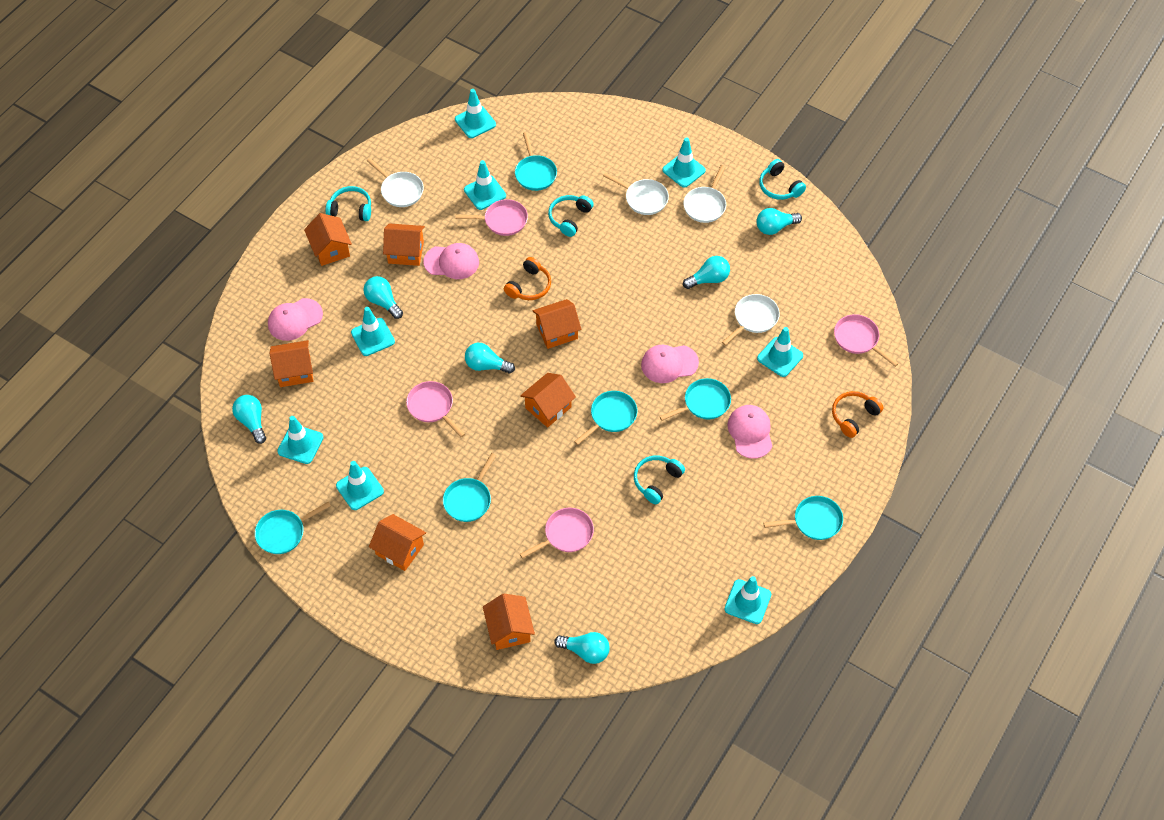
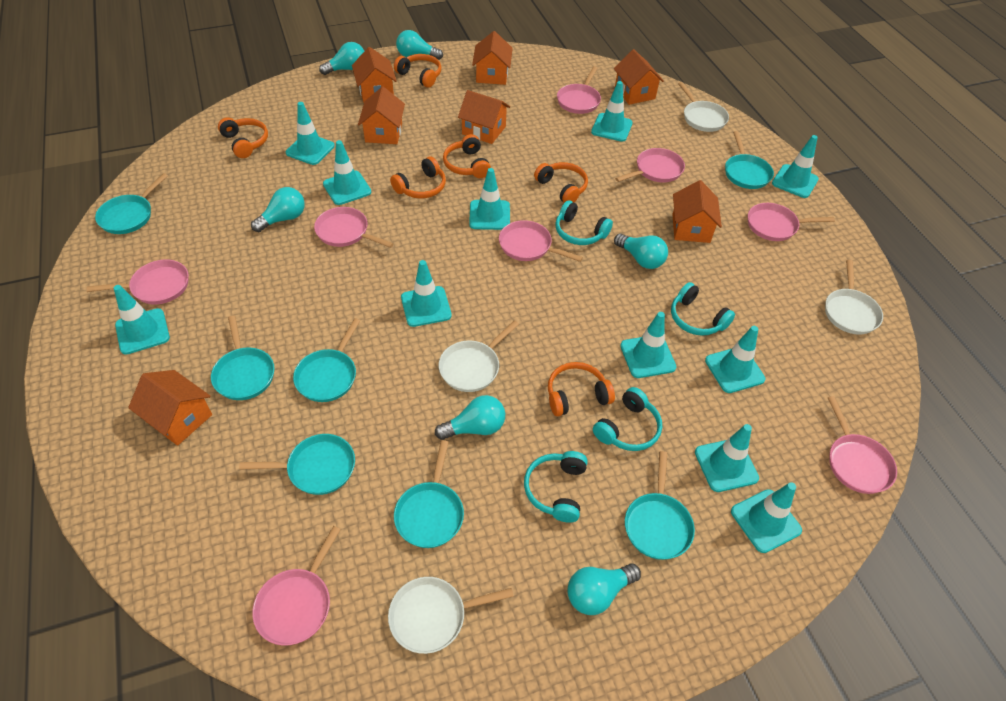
orange headphones: 2 -> 6
pink cap: 4 -> 0
pink pan: 4 -> 8
turquoise pan: 6 -> 7
turquoise traffic cone: 8 -> 11

